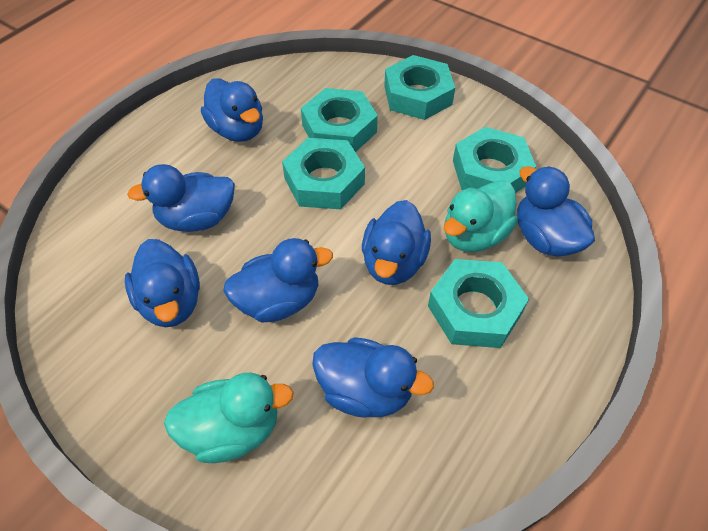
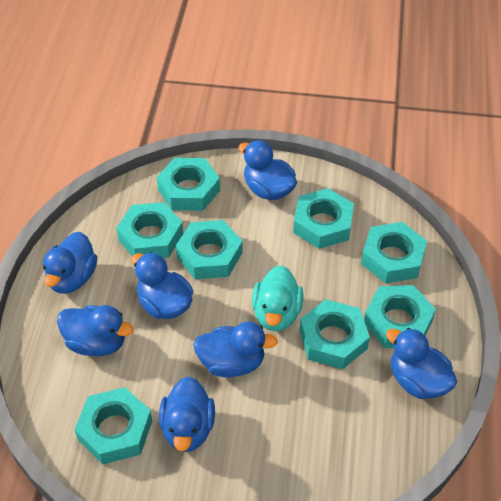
turquoise duck: 2 -> 1
turquoise nut: 5 -> 8

